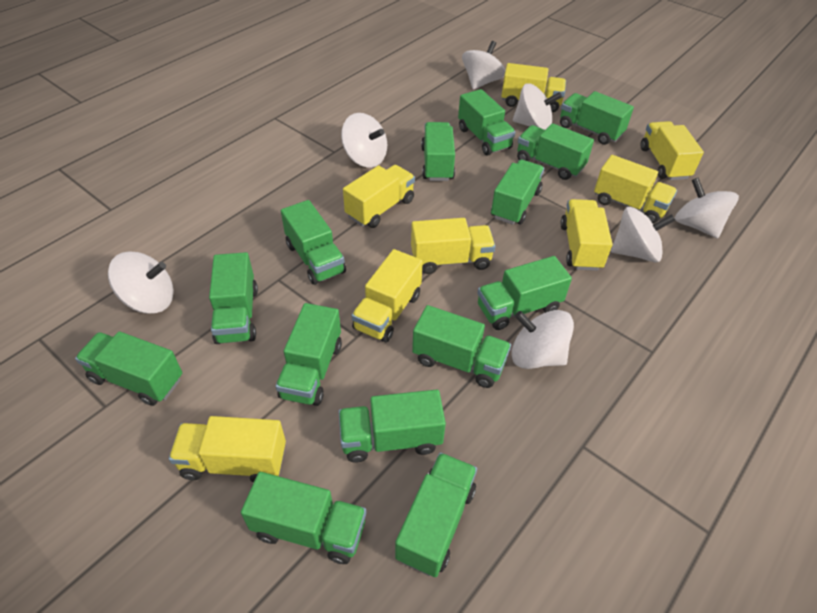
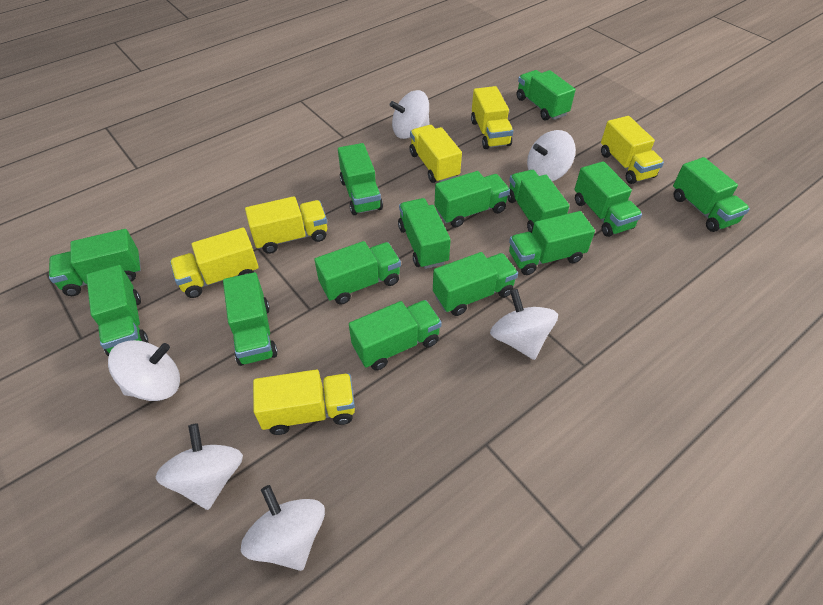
white spinning top: 7 -> 6
yellow truck: 8 -> 6

